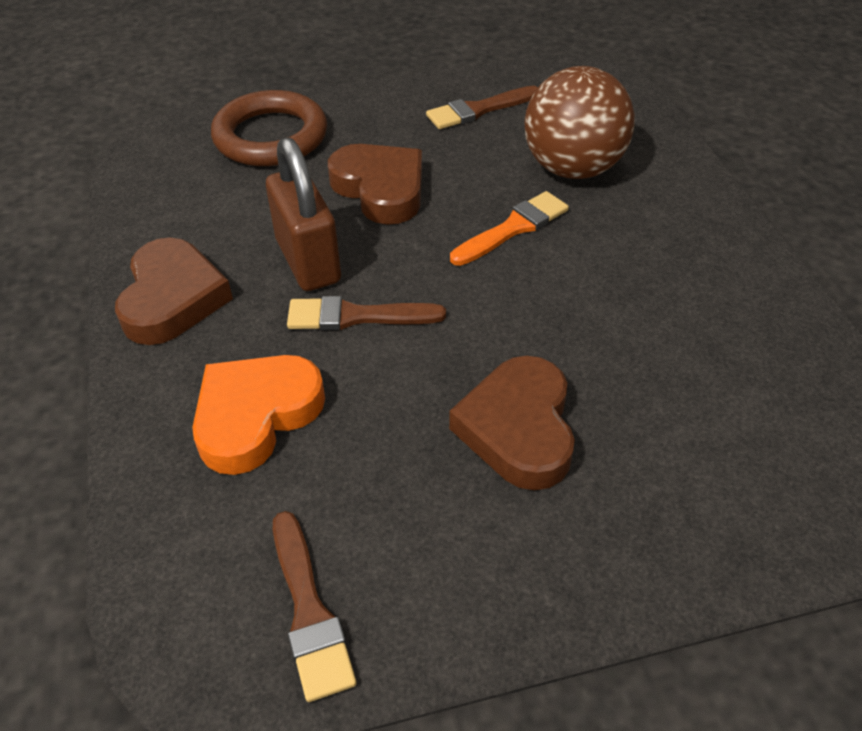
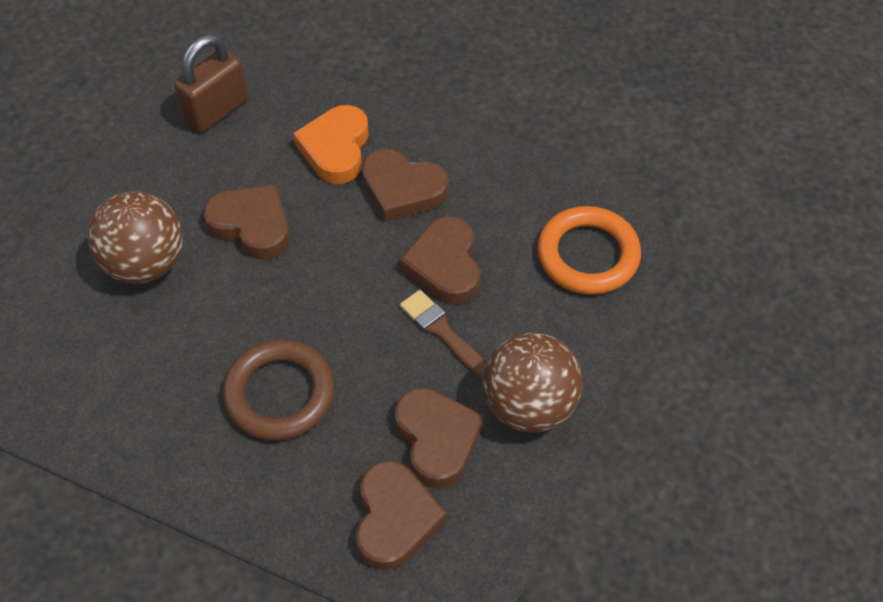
brown ball: 1 -> 2
brown brush: 3 -> 1
brown heart: 3 -> 5
orange brush: 1 -> 0
orange ring: 0 -> 1

